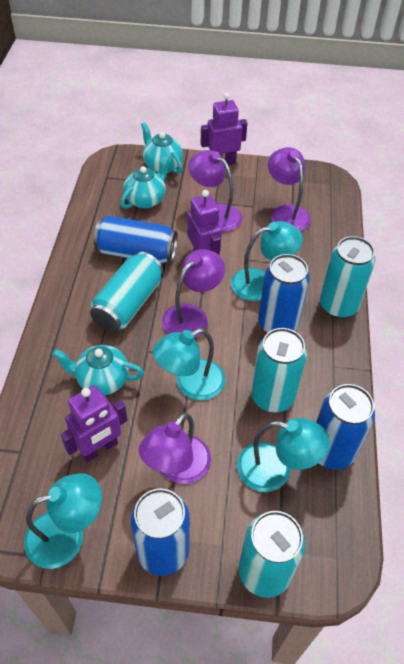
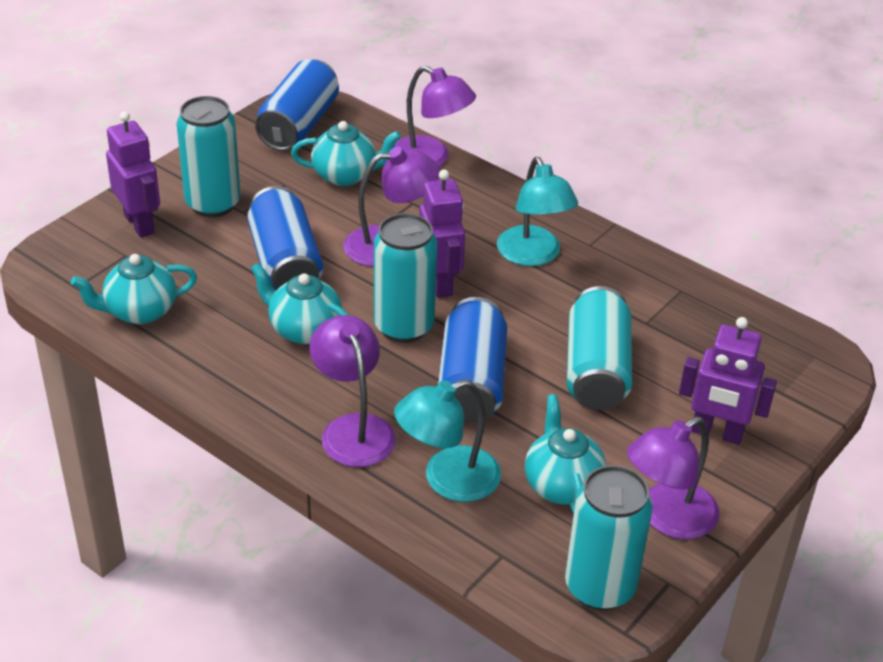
blue can: 4 -> 3
turquoise lamp: 4 -> 2
turquoise teapot: 3 -> 4

